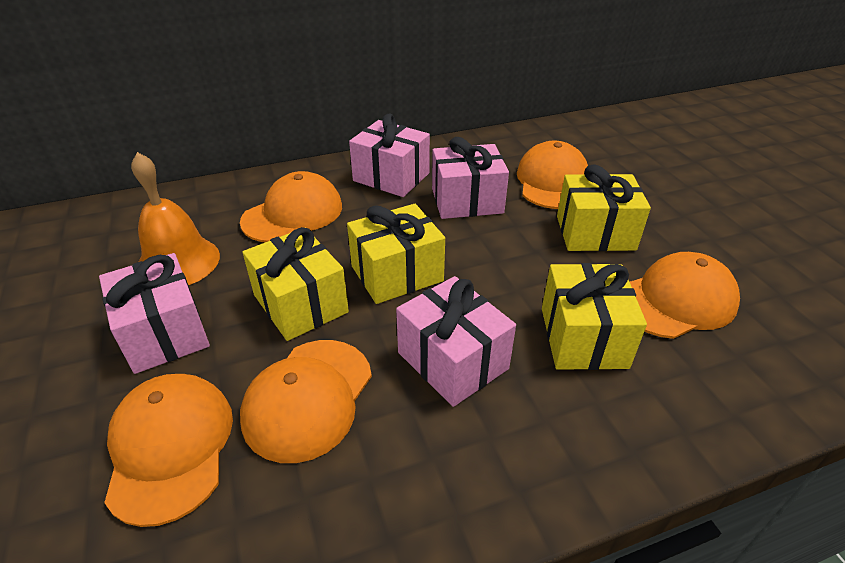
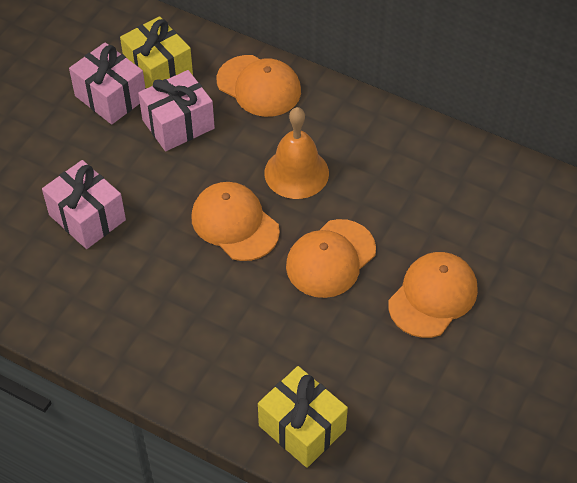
orange cap: 5 -> 4
pink gift: 4 -> 3
yellow gift: 4 -> 2

